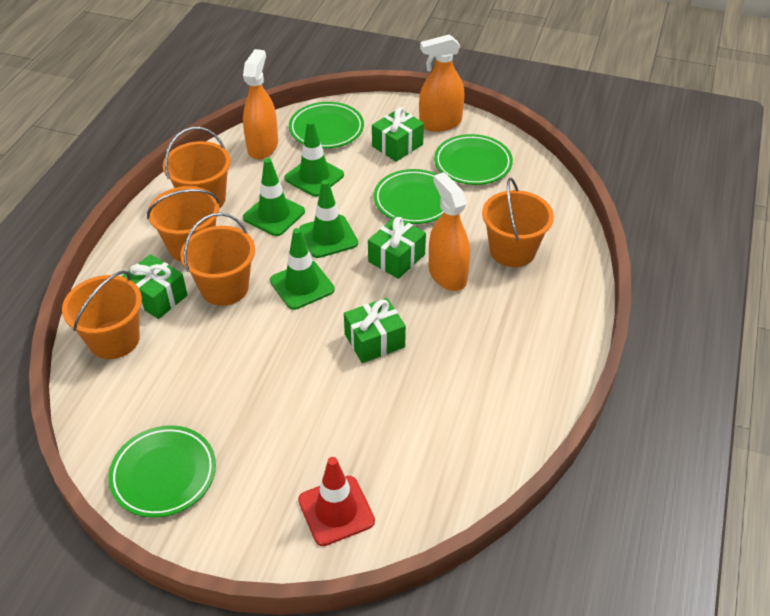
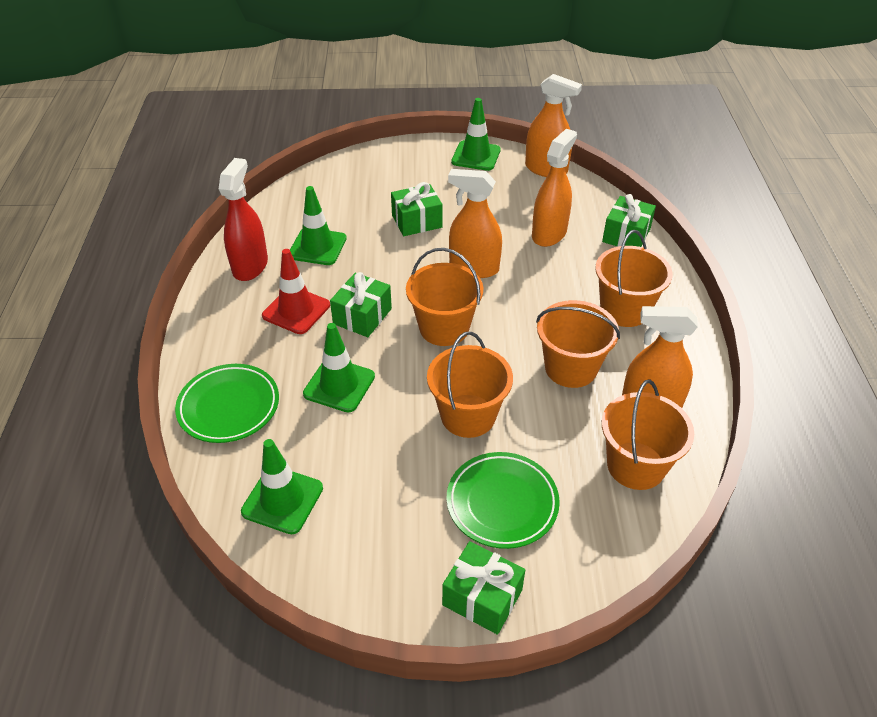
green plate: 4 -> 2
orange spray bottle: 3 -> 4
red spray bottle: 0 -> 1

